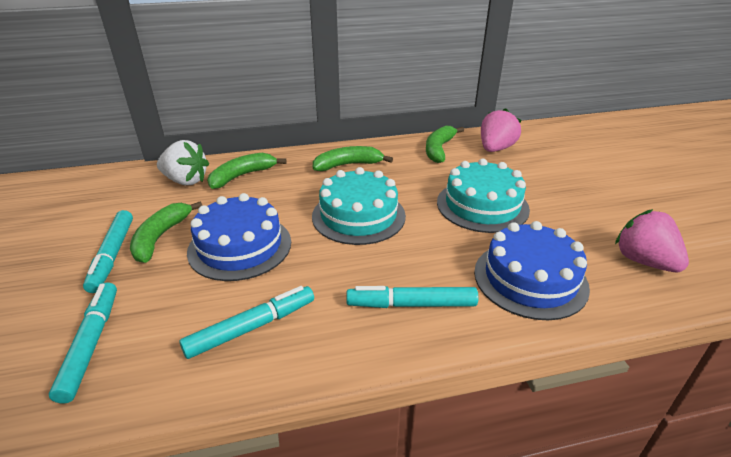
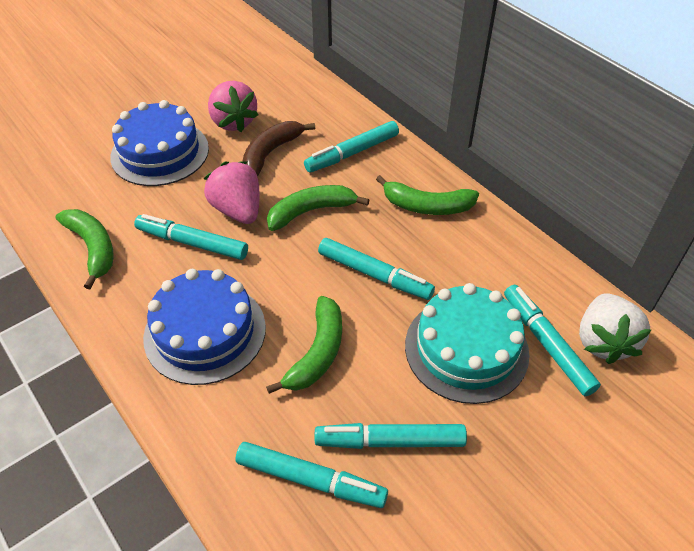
brown banana: 0 -> 1
turquoise cake: 2 -> 1
turquoise marker: 4 -> 6

